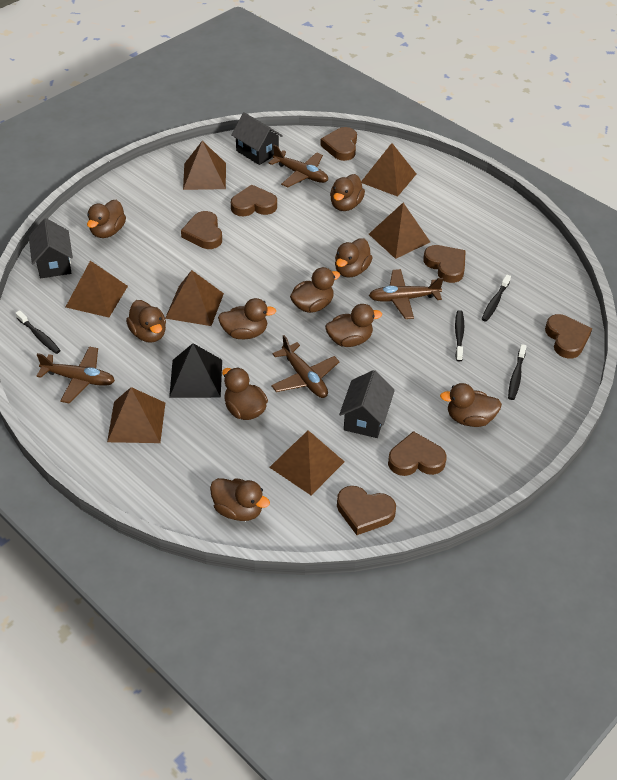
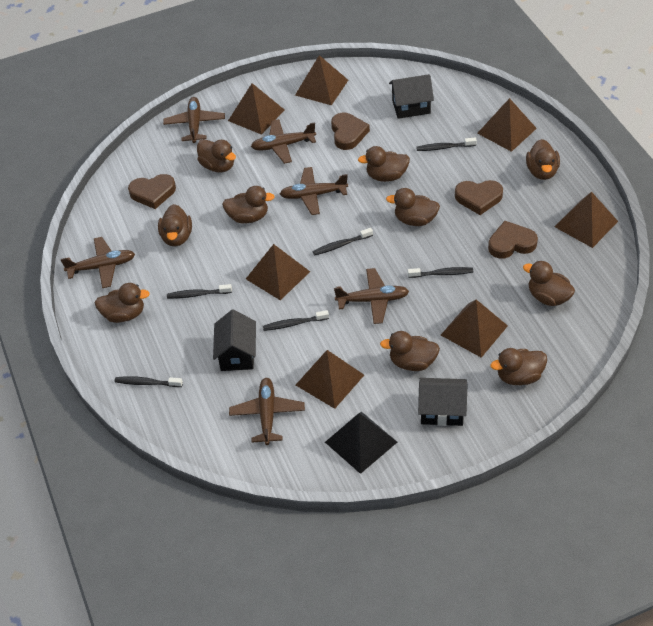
black toothbrush: 4 -> 6
brown heart: 7 -> 4
brown plane: 4 -> 6

